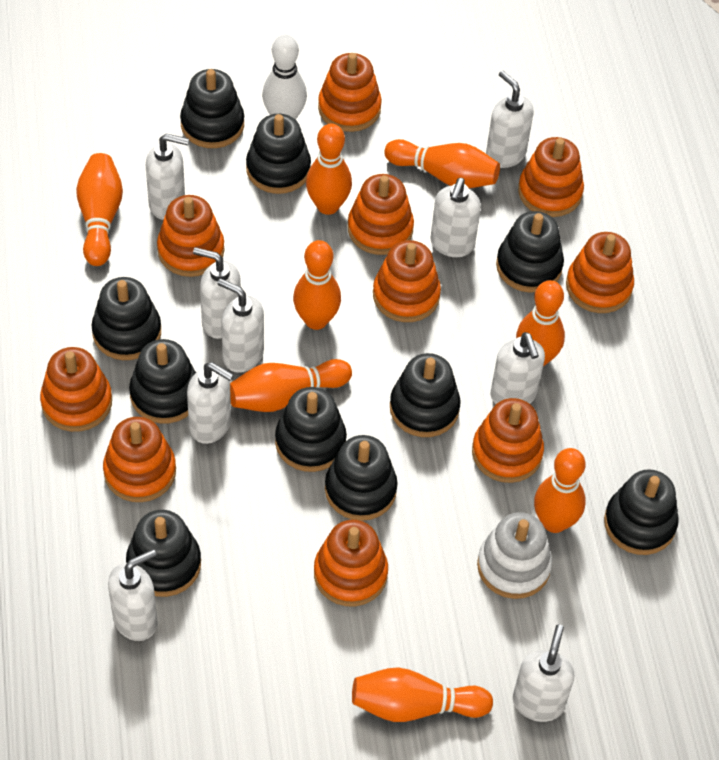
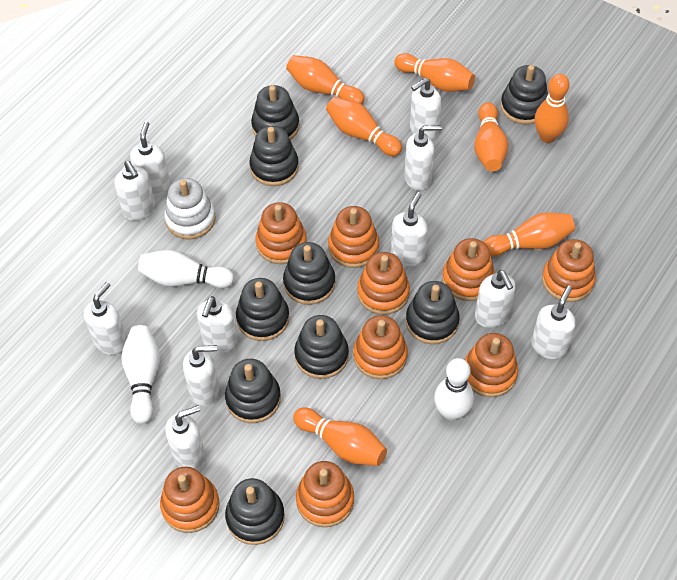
black stacking toy: 10 -> 9
orange bowling pin: 8 -> 7
orange stacking toy: 10 -> 9
white bowling pin: 1 -> 3
white soap dispenser: 9 -> 11

